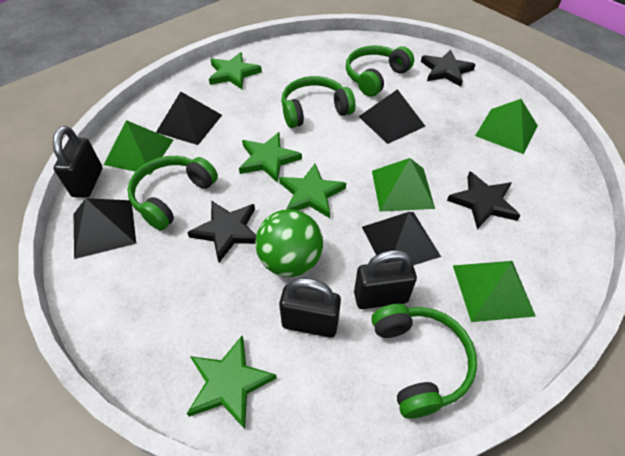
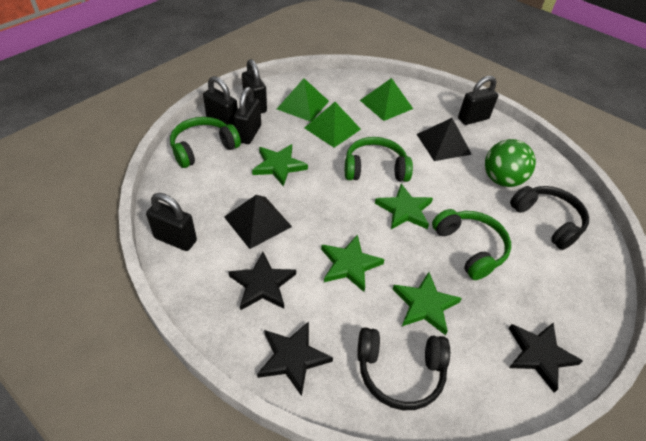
black headphones: 0 -> 2
black padlock: 3 -> 5
black pyramid: 4 -> 2
green headphones: 4 -> 3
green pyramid: 4 -> 3

